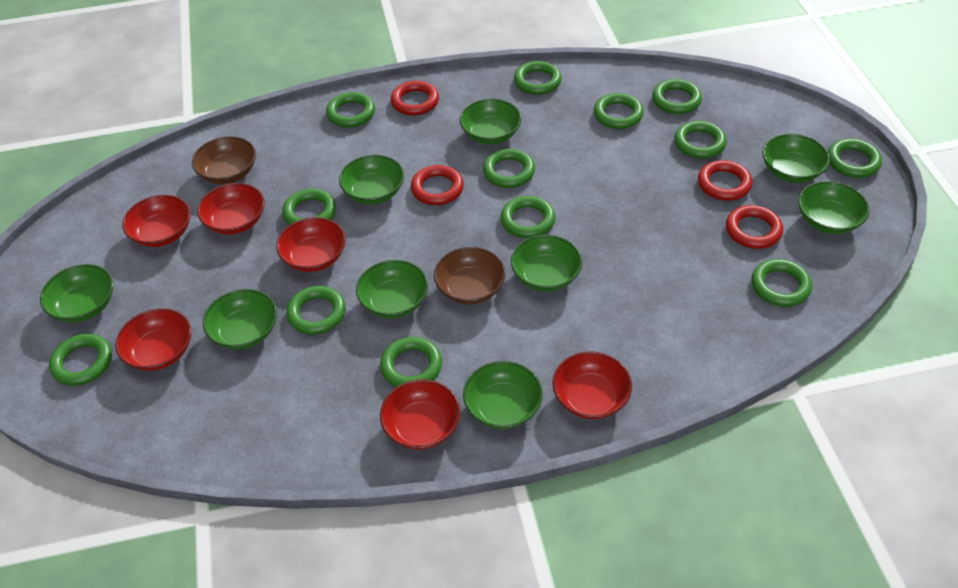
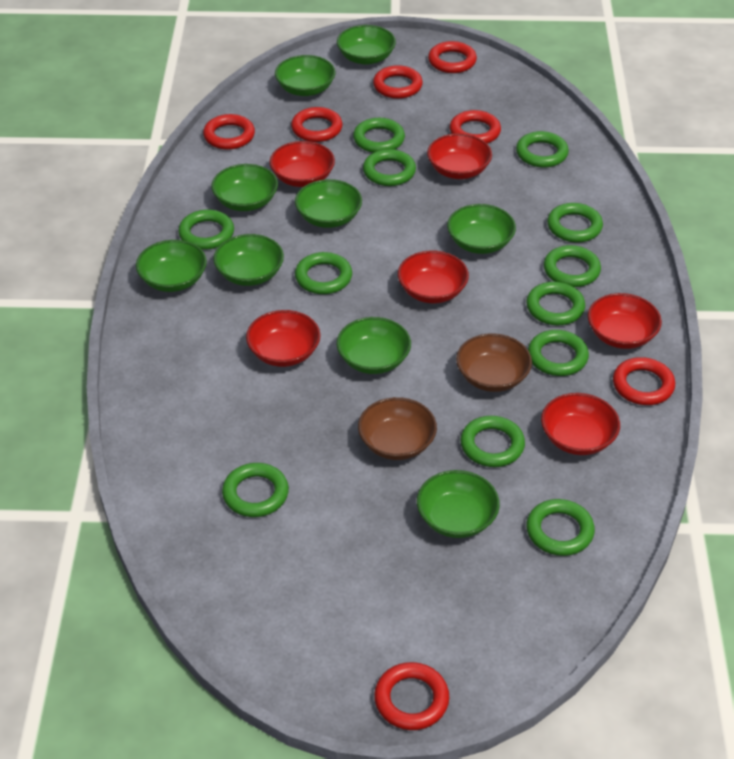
green ring: 13 -> 12
red ring: 4 -> 7

